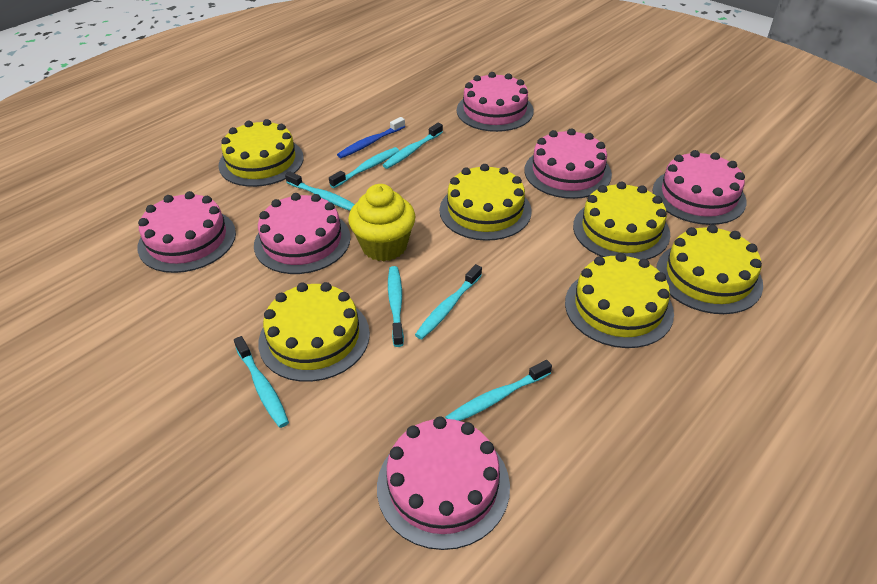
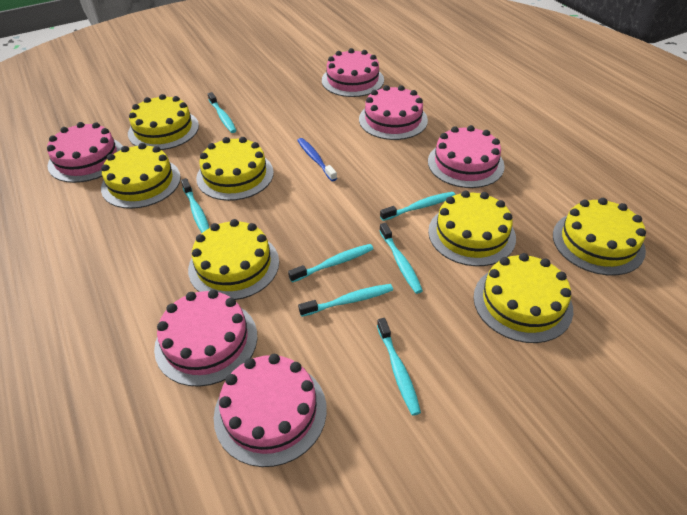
yellow cake: 6 -> 7
yellow cupcake: 1 -> 0

